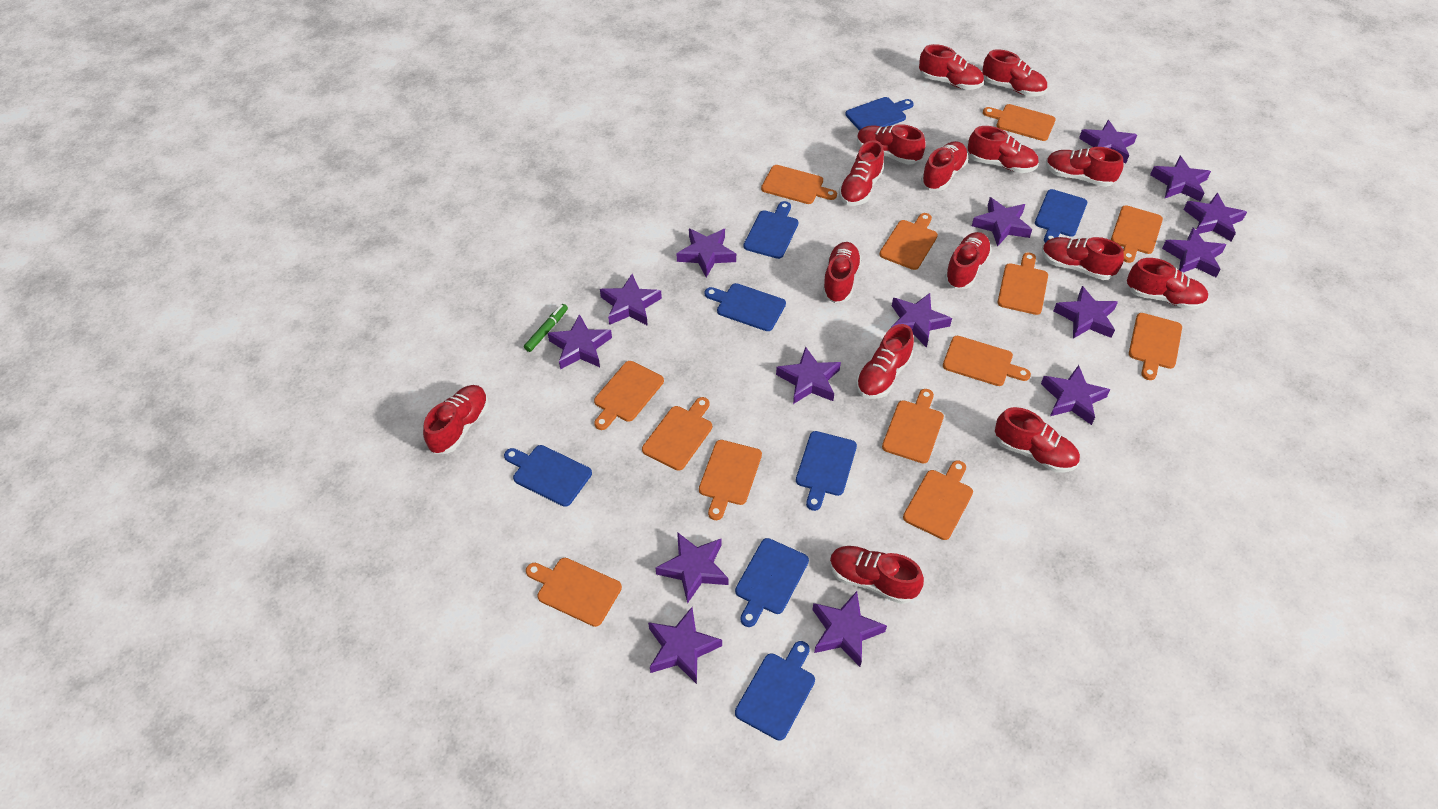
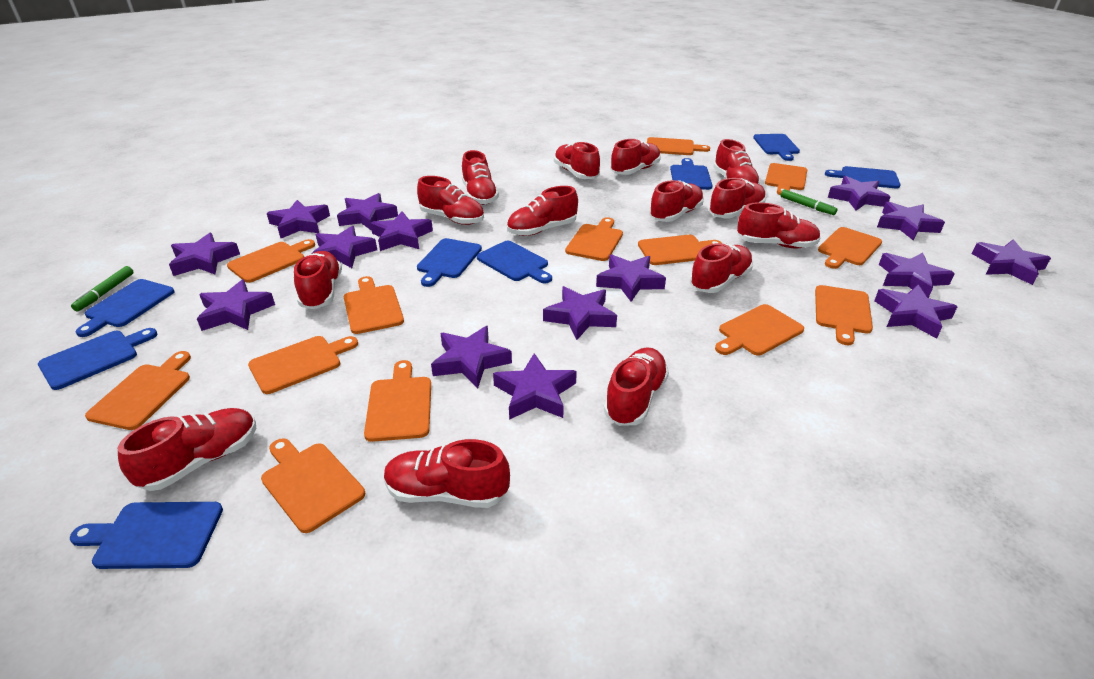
green marker: 1 -> 2
red shoe: 15 -> 14

